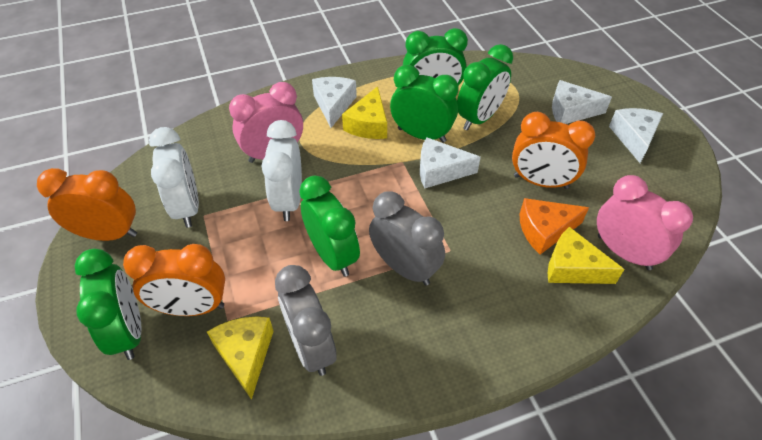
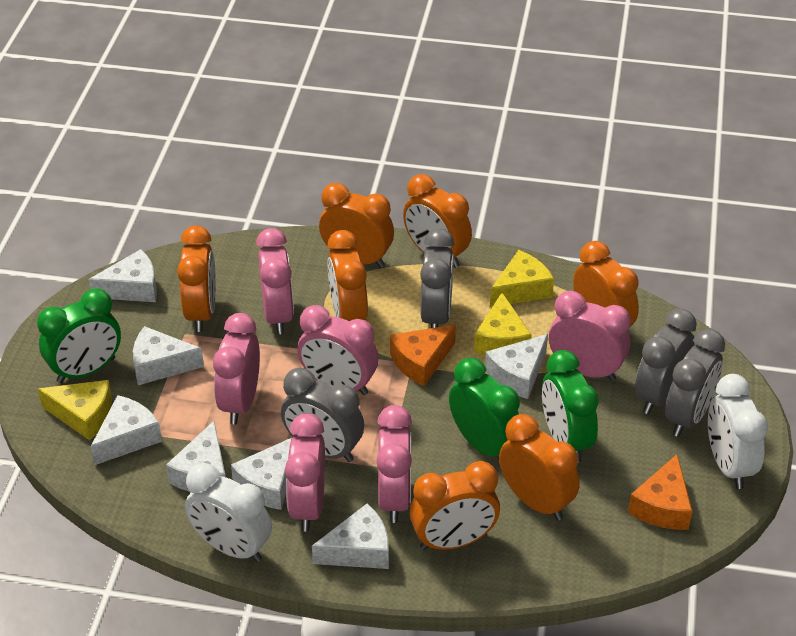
green clock: 5 -> 3
grey clock: 2 -> 4
orange cheese: 1 -> 2
orange clock: 3 -> 7
pink clock: 2 -> 6
white cheese: 4 -> 7

